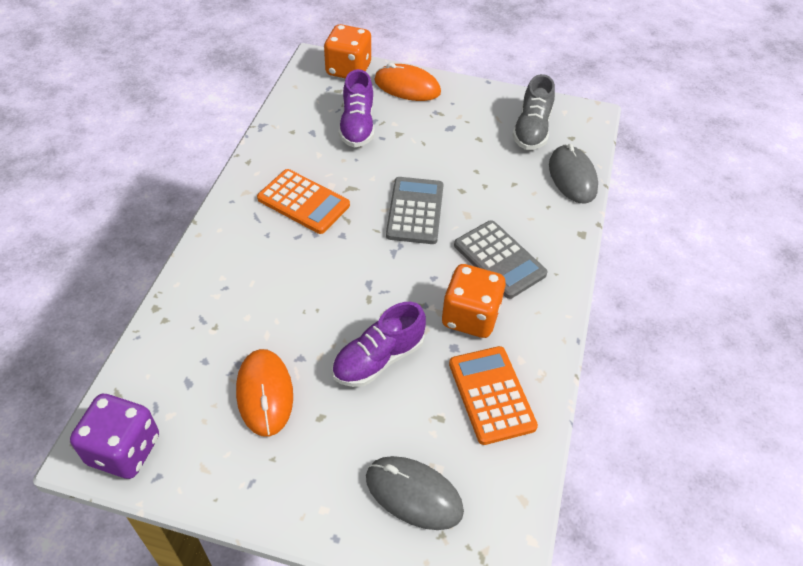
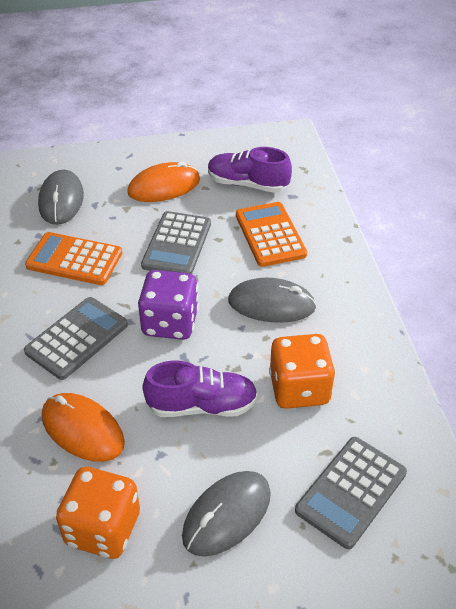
grey calculator: 2 -> 3
grey mouse: 2 -> 3
grey shoe: 1 -> 0

